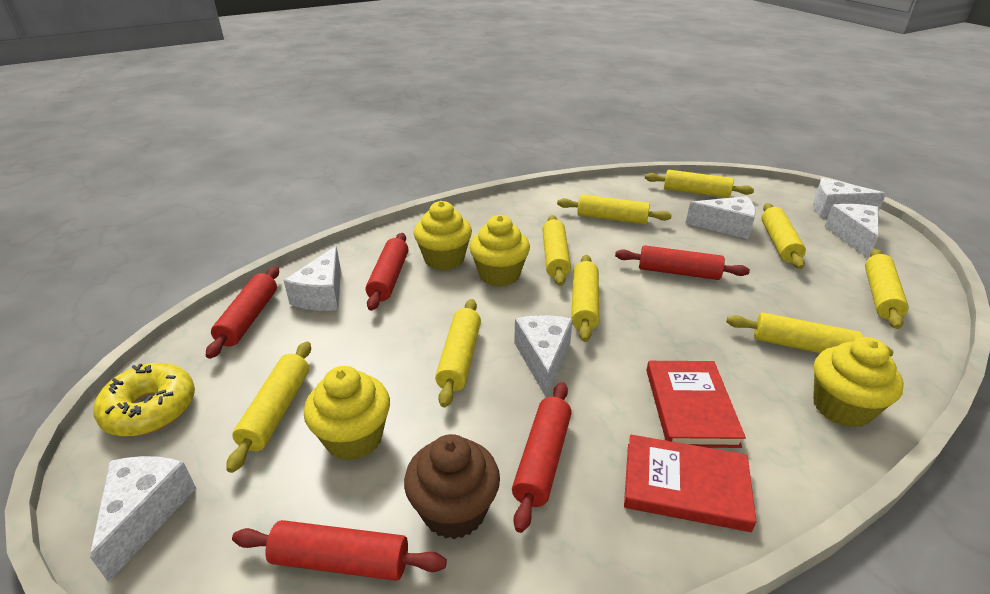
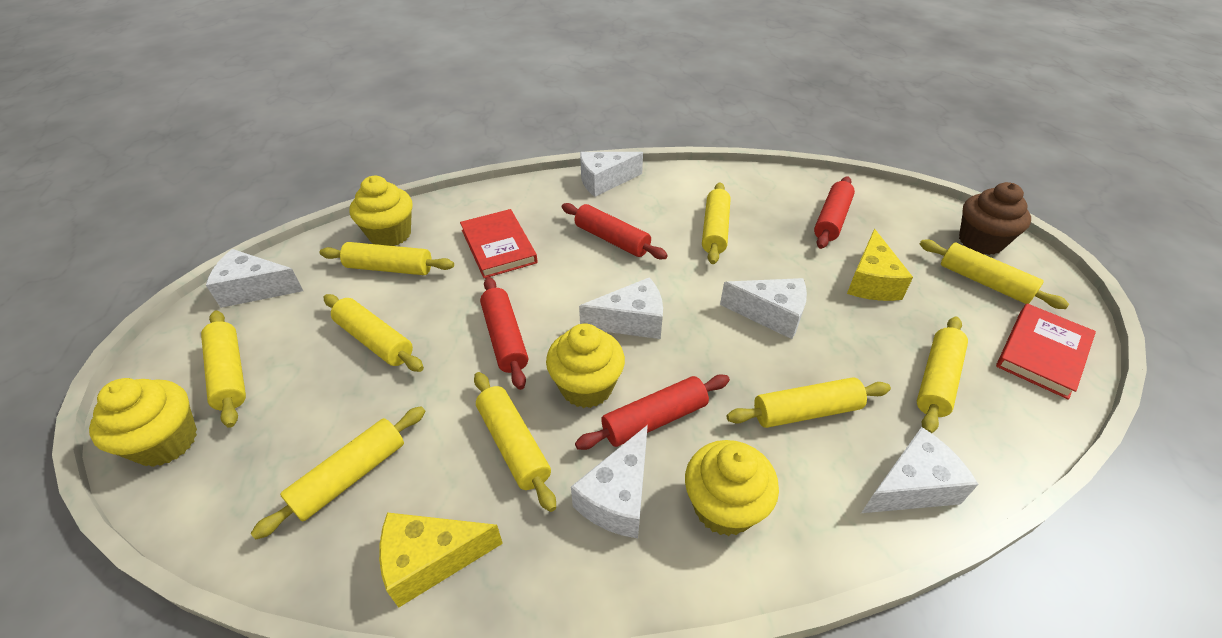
red rolling pin: 5 -> 4
yellow cheese: 0 -> 2
yellow donut: 1 -> 0

